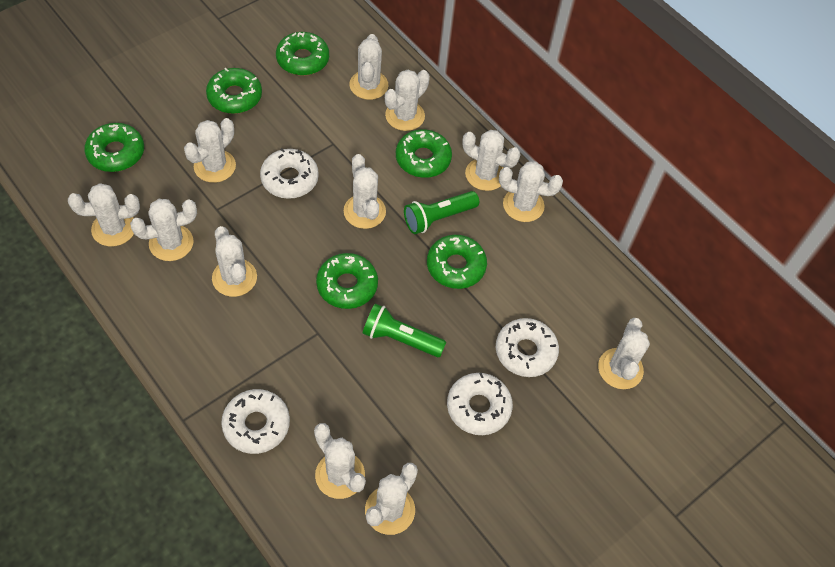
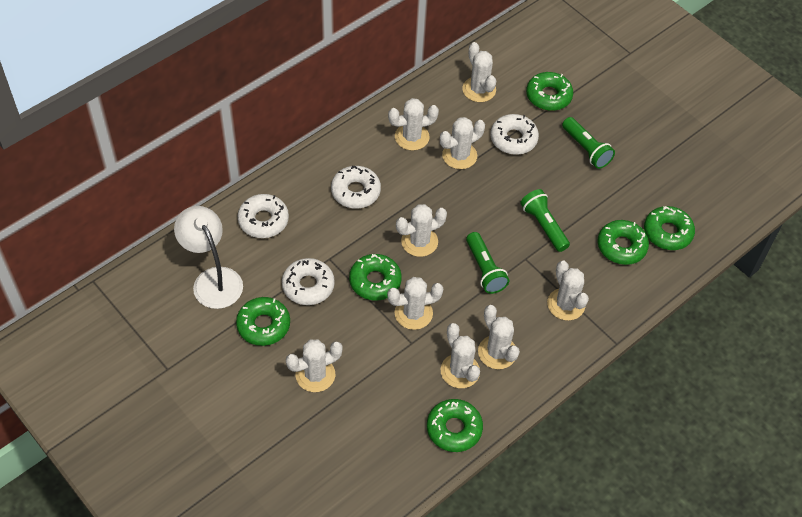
green flashlight: 2 -> 3
white cactus: 12 -> 9
white lamp: 0 -> 1

